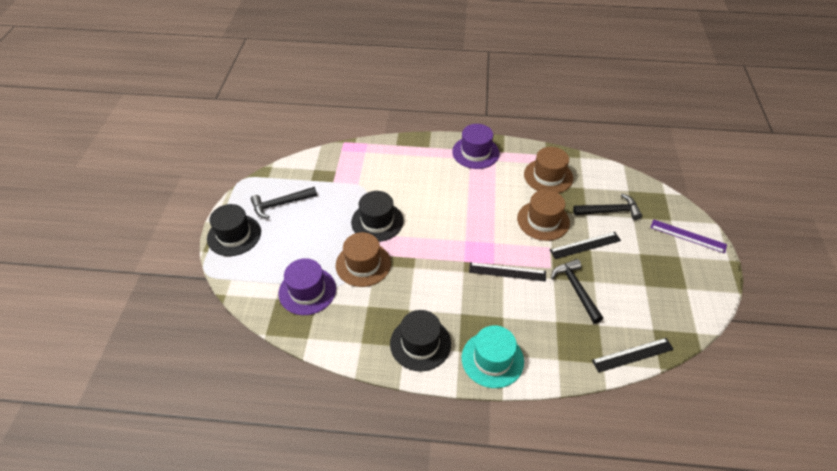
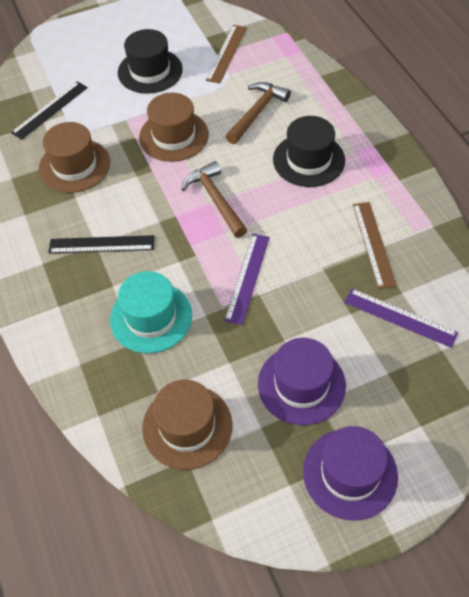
black hammer: 3 -> 0
black hat: 3 -> 2
black ruler: 3 -> 2
brown hammer: 0 -> 2
brown ruler: 0 -> 2
purple ruler: 1 -> 2

